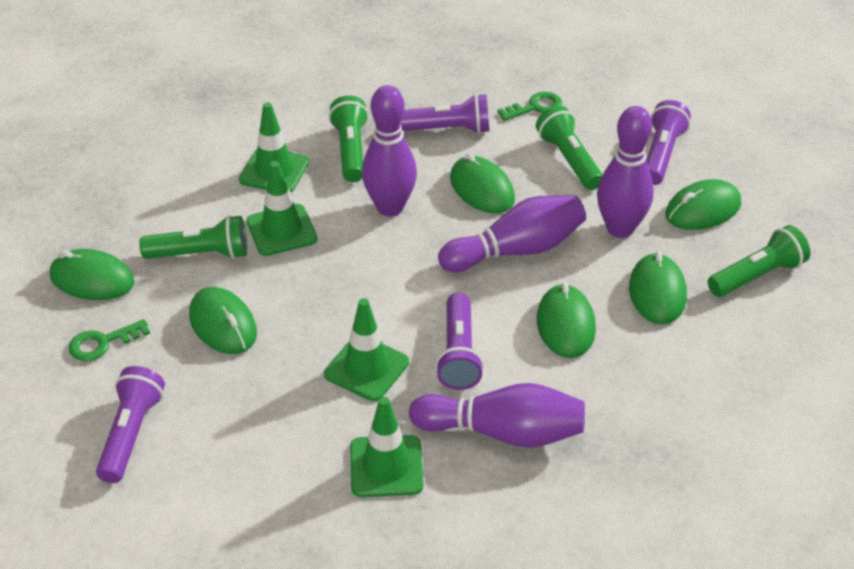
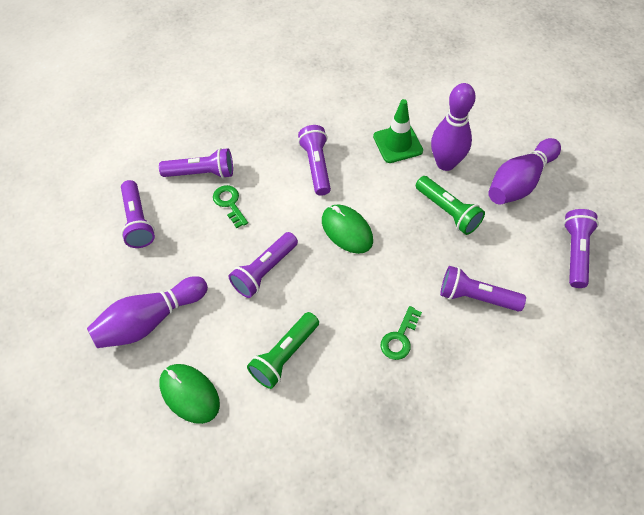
green flashlight: 4 -> 2
green mouse: 6 -> 2
green traffic cone: 4 -> 1
purple bowling pin: 4 -> 3
purple flashlight: 4 -> 6

